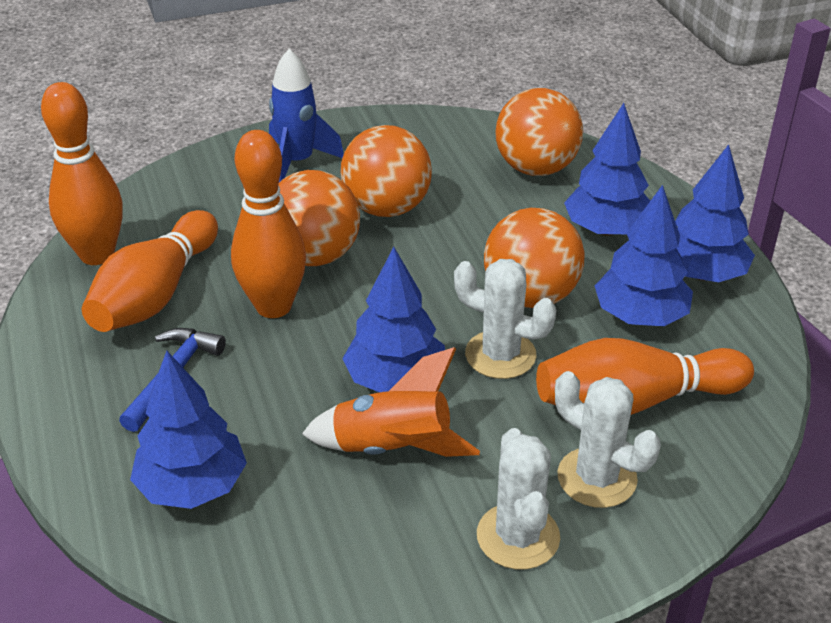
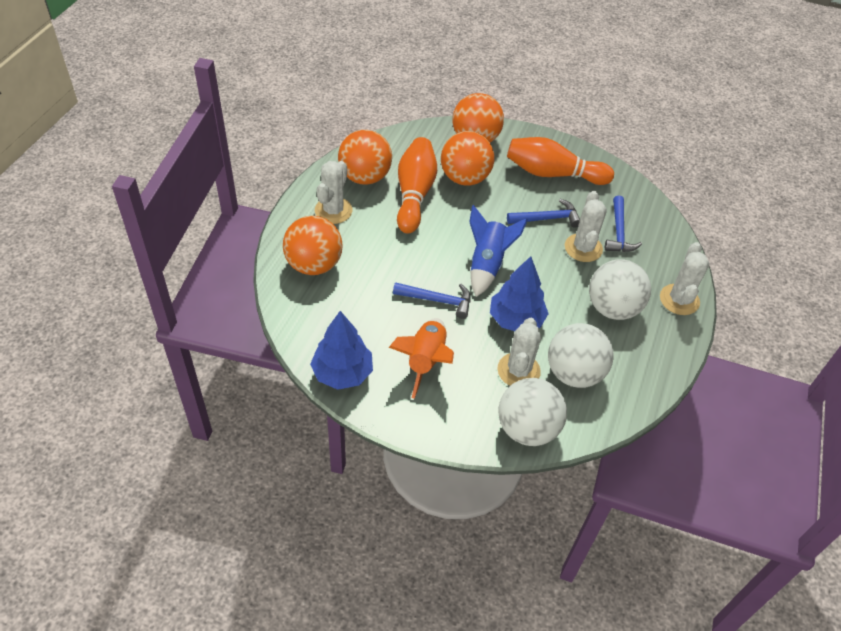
blue hammer: 1 -> 3
blue tree: 5 -> 2
orange bowling pin: 4 -> 2
white ball: 0 -> 3
white cactus: 3 -> 4

